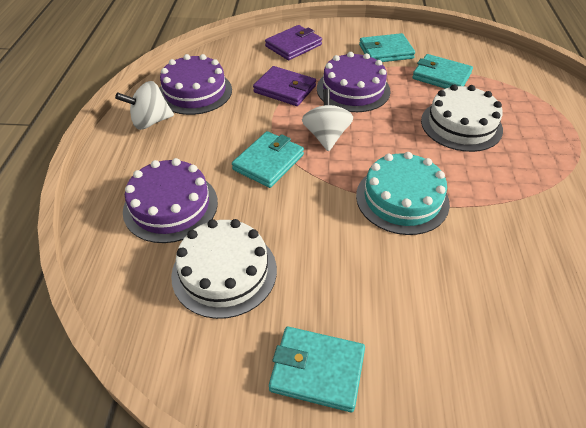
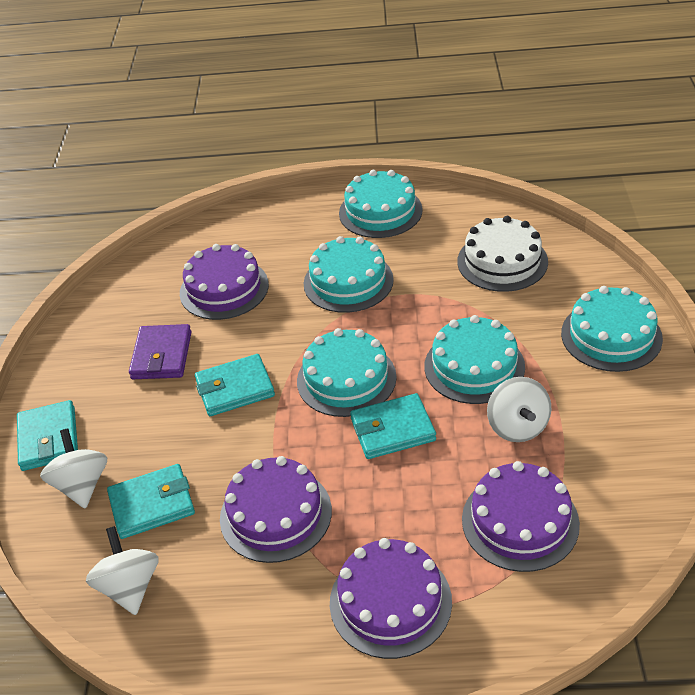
purple cake: 3 -> 4
purple wallet: 2 -> 1
turquoise cake: 1 -> 5
white cake: 2 -> 1
white spinning top: 2 -> 3

